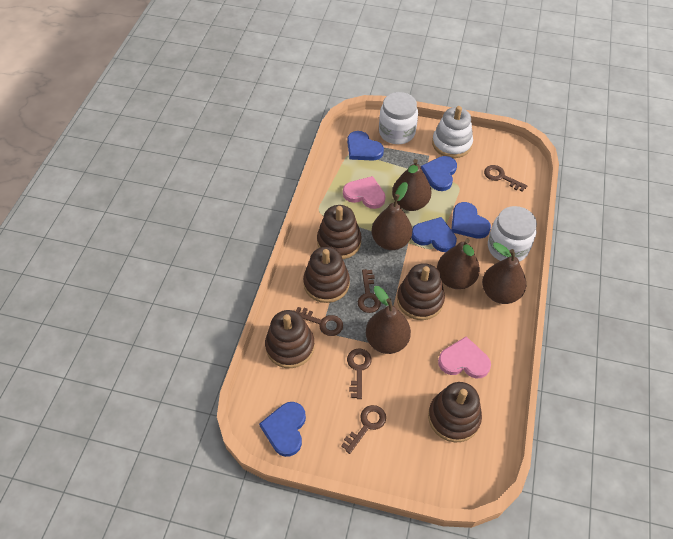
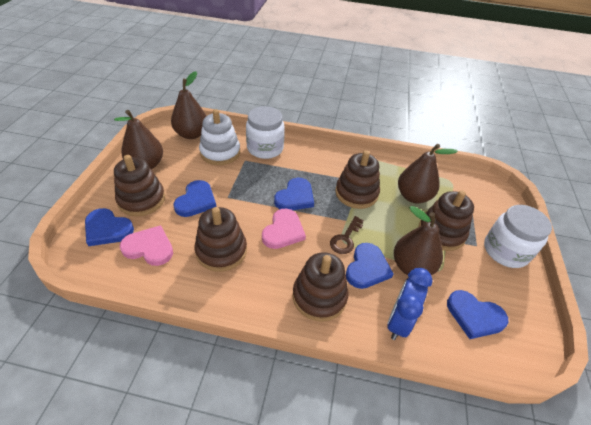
blue clock: 0 -> 1
brown key: 5 -> 1
brown pear: 5 -> 4

